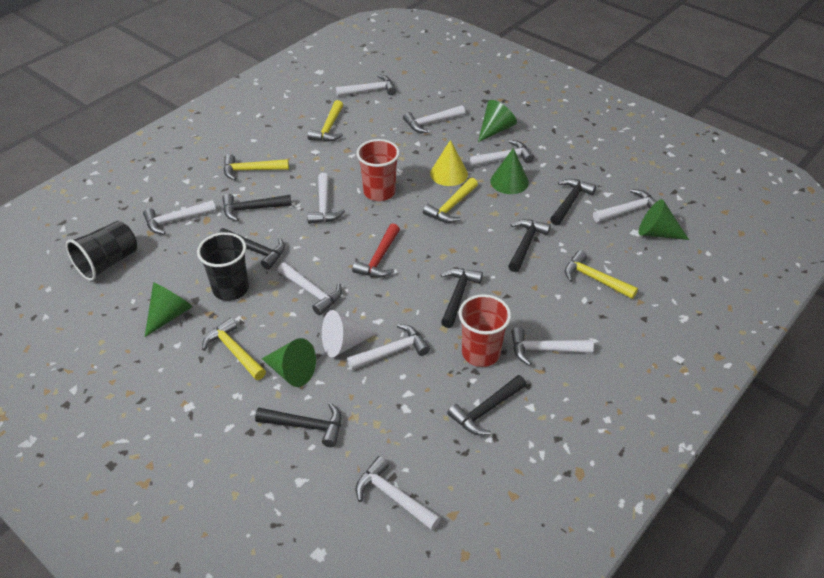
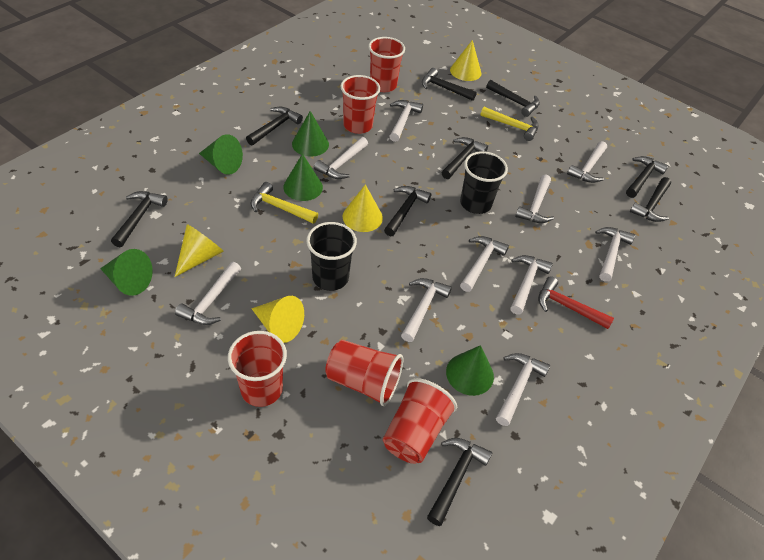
black hammer: 7 -> 9
red cup: 2 -> 5
white cone: 1 -> 0
yellow cone: 1 -> 4
yellow hammer: 5 -> 2

